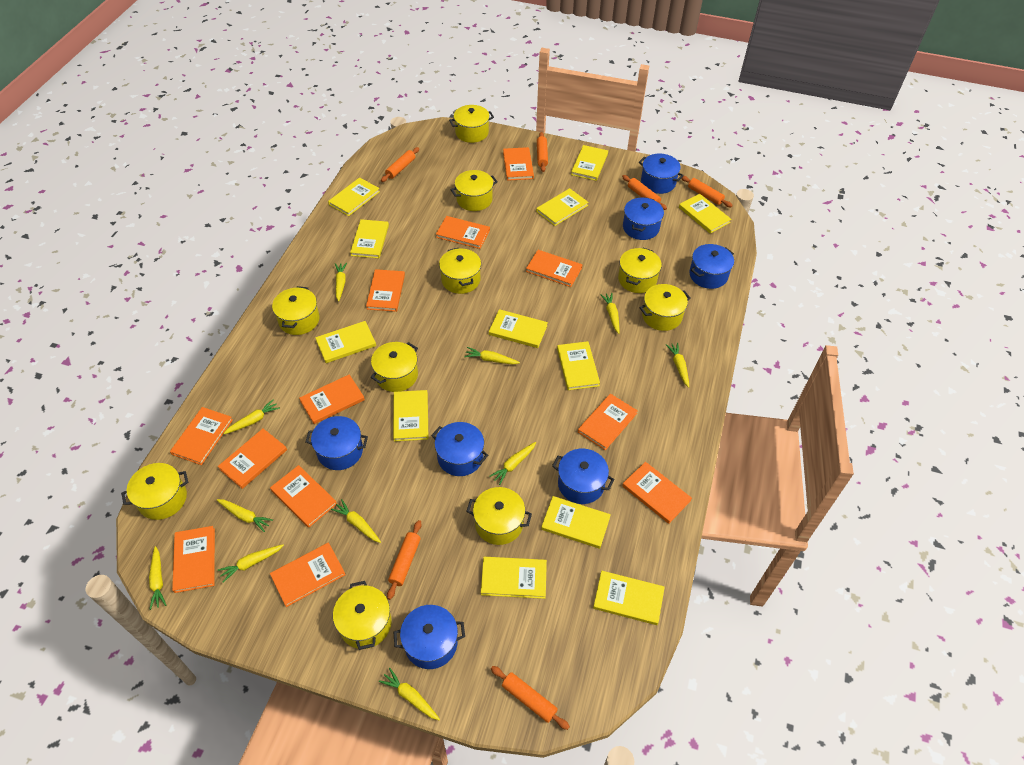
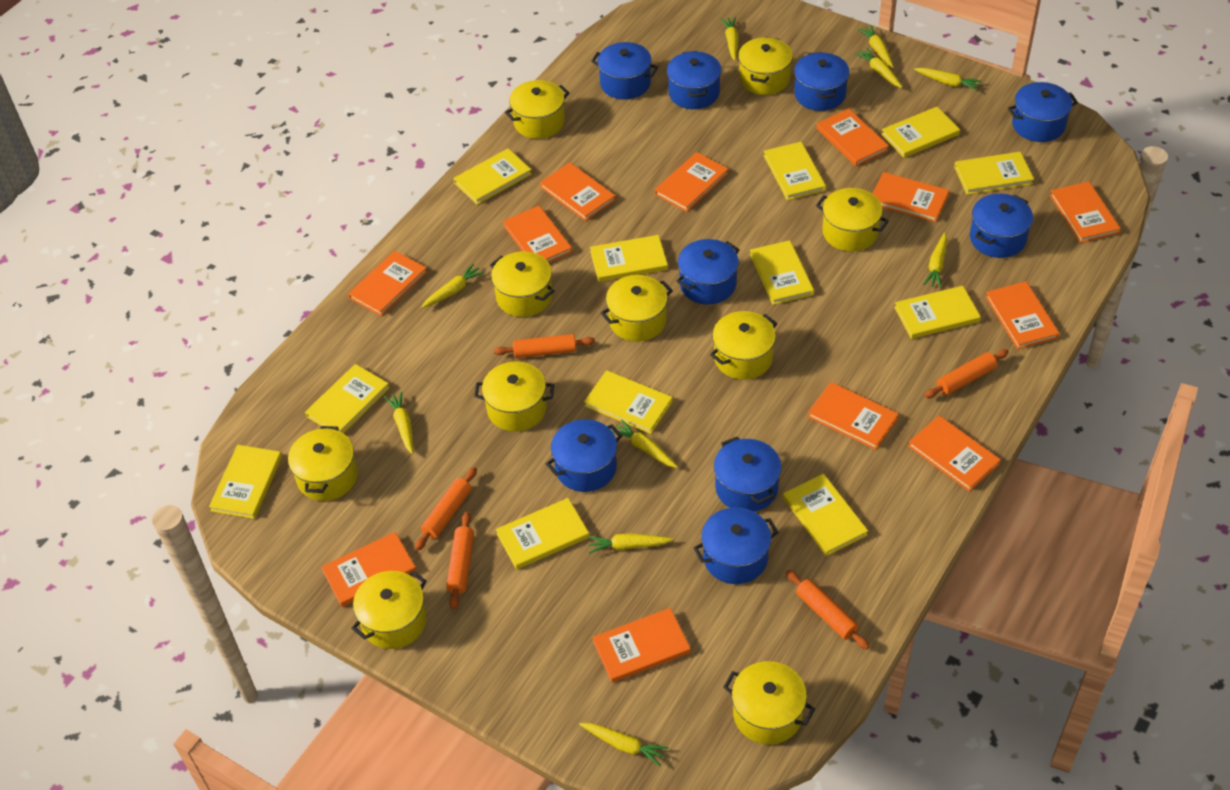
blue pot: 7 -> 9
orange rolling pin: 6 -> 5
yellow carrot: 11 -> 10

